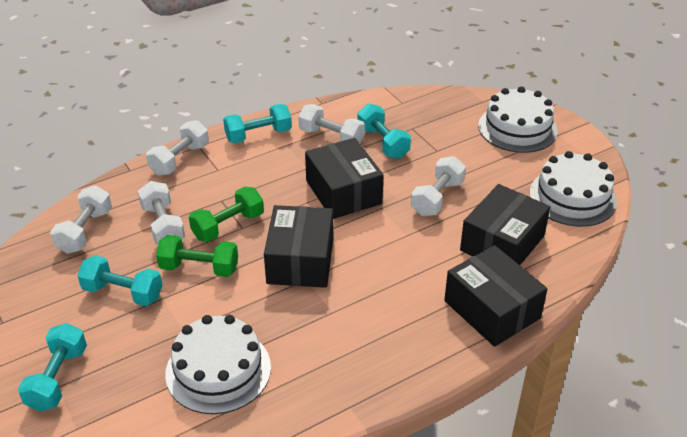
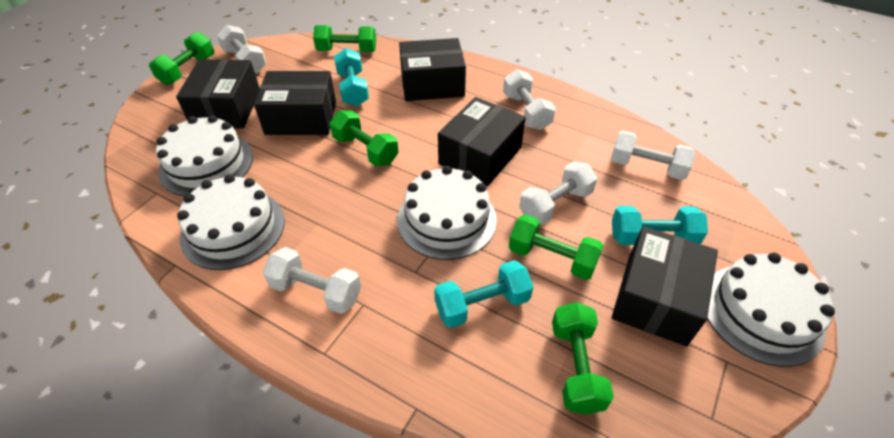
black box: 4 -> 5
green dumbbell: 2 -> 5
turquoise dumbbell: 4 -> 3
white cake: 3 -> 4

